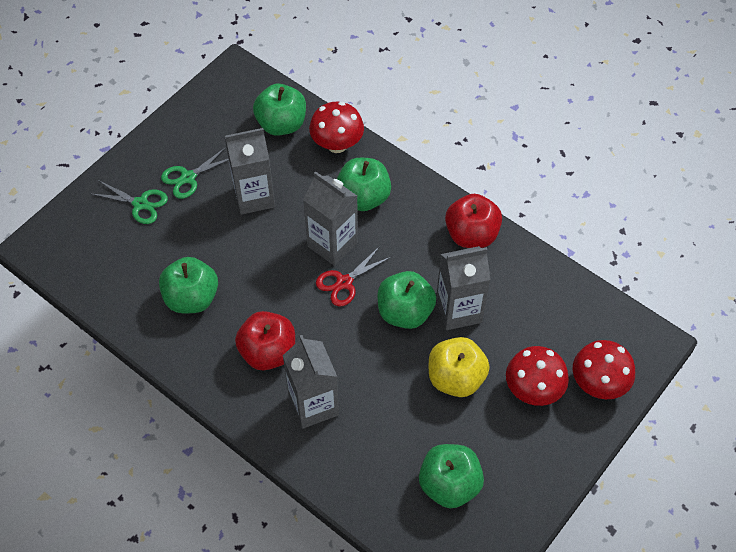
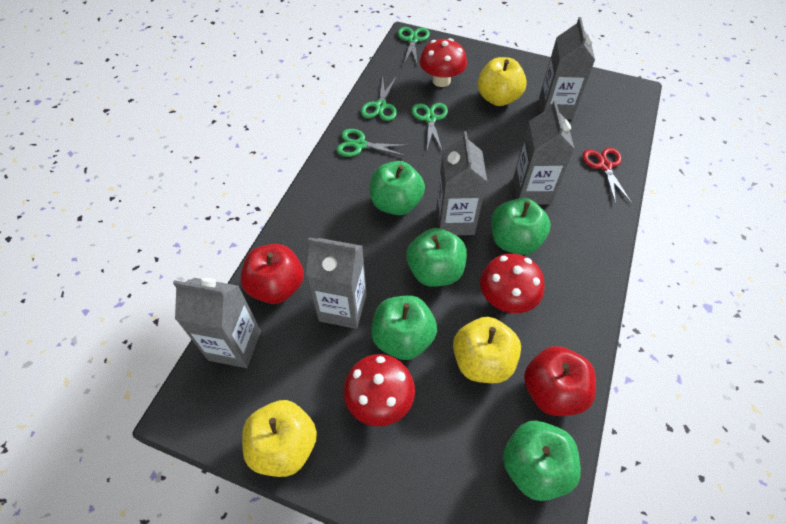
green scissors: 2 -> 4
grey carton: 4 -> 5
yellow apple: 1 -> 3

